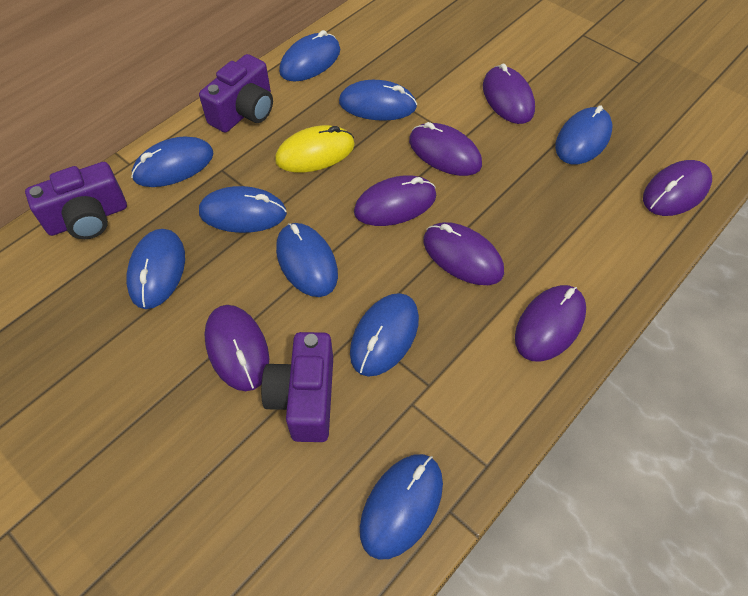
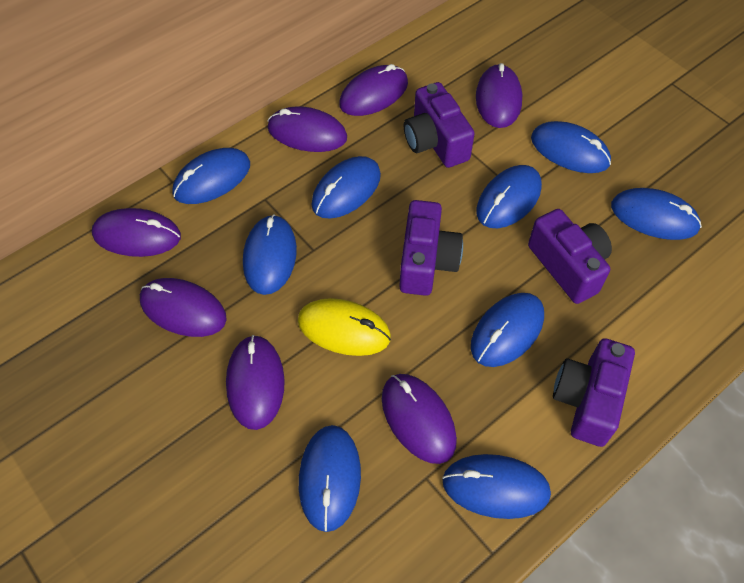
purple camera: 3 -> 4

